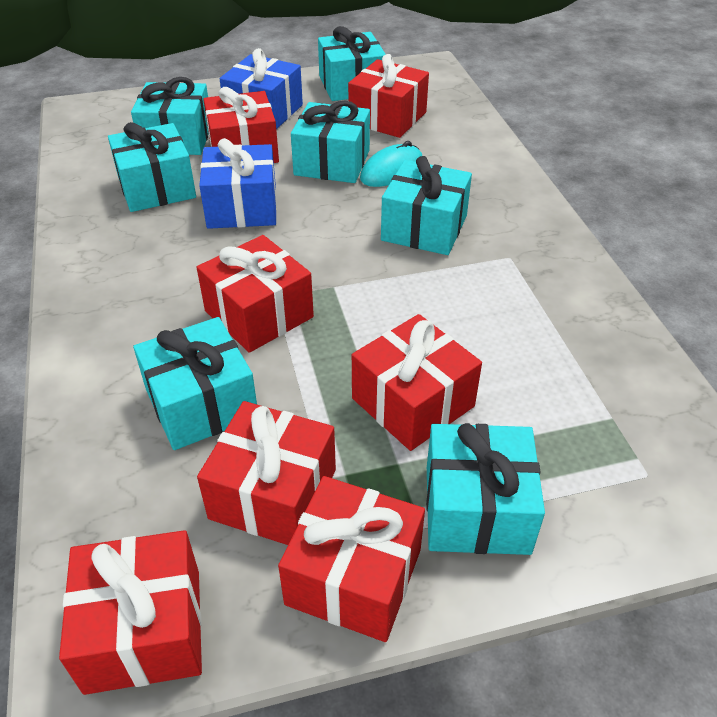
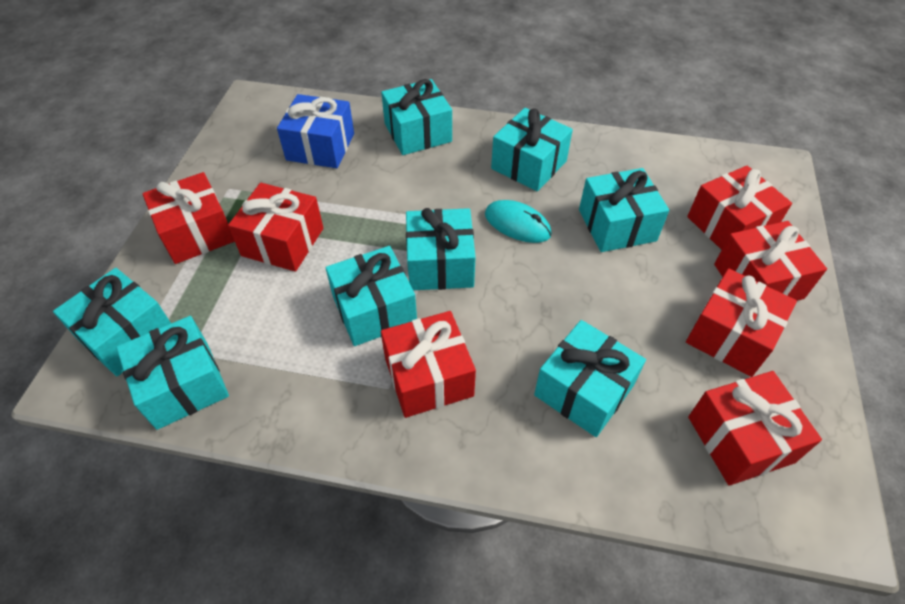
blue gift: 2 -> 1
turquoise gift: 7 -> 8

